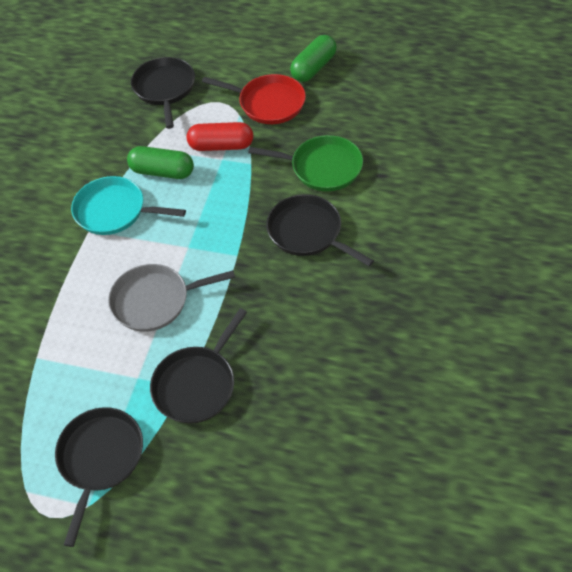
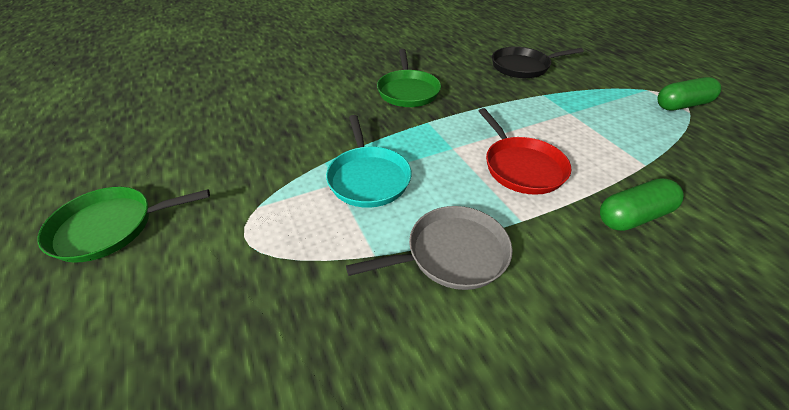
black pan: 4 -> 1
green pan: 1 -> 2
red capsule: 1 -> 0

